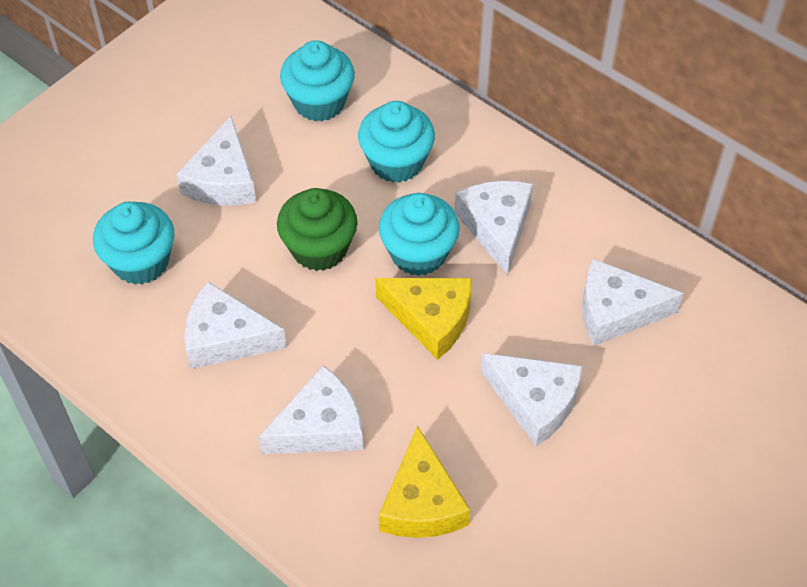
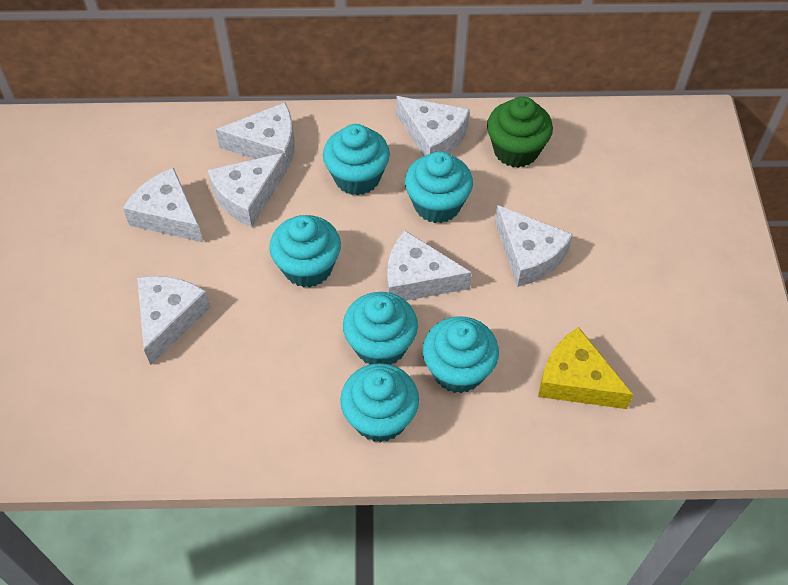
turquoise cupcake: 4 -> 6
white cheese: 6 -> 7
yellow cheese: 2 -> 1

